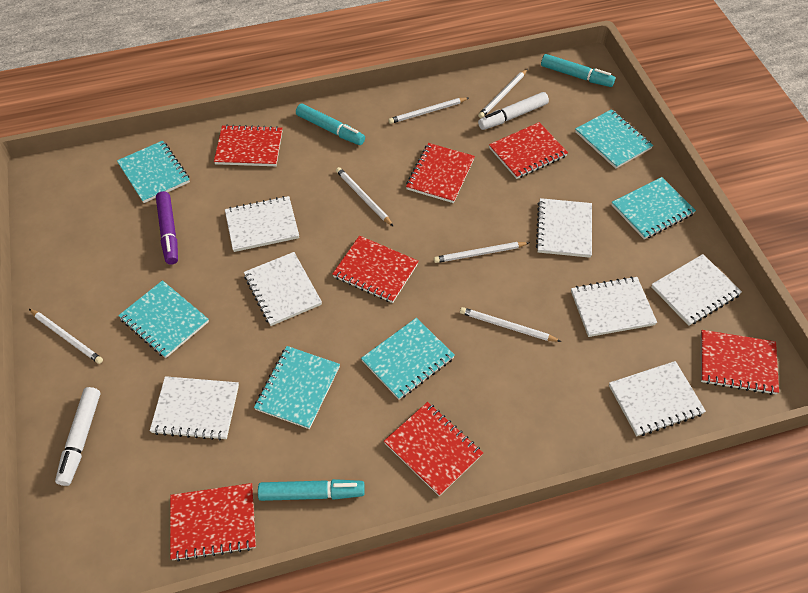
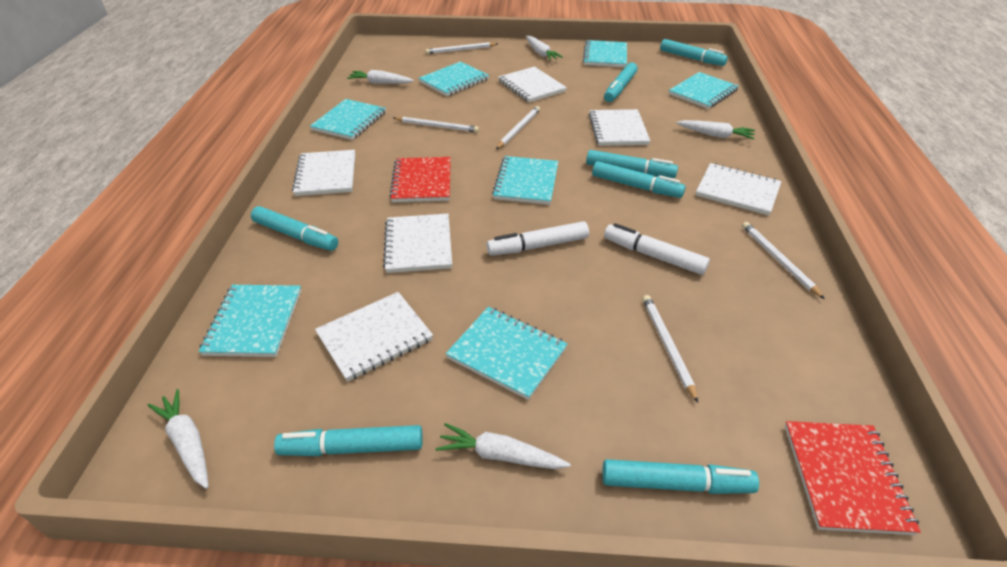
purple marker: 1 -> 0
red notebook: 7 -> 2
turquoise marker: 3 -> 7
turquoise notebook: 6 -> 7
white carrot: 0 -> 5
white notebook: 7 -> 6
white pencil: 6 -> 5

